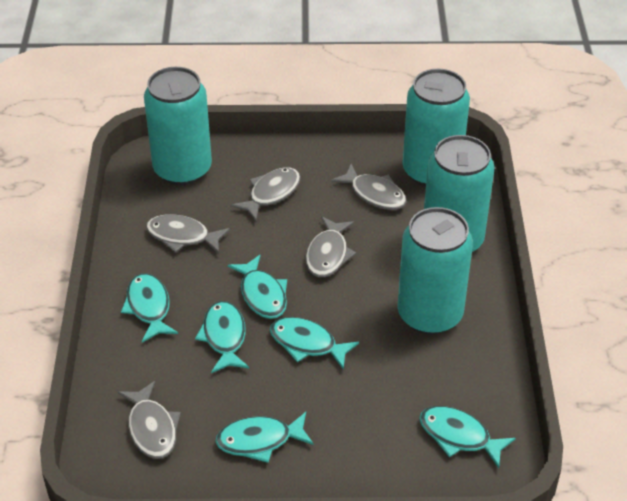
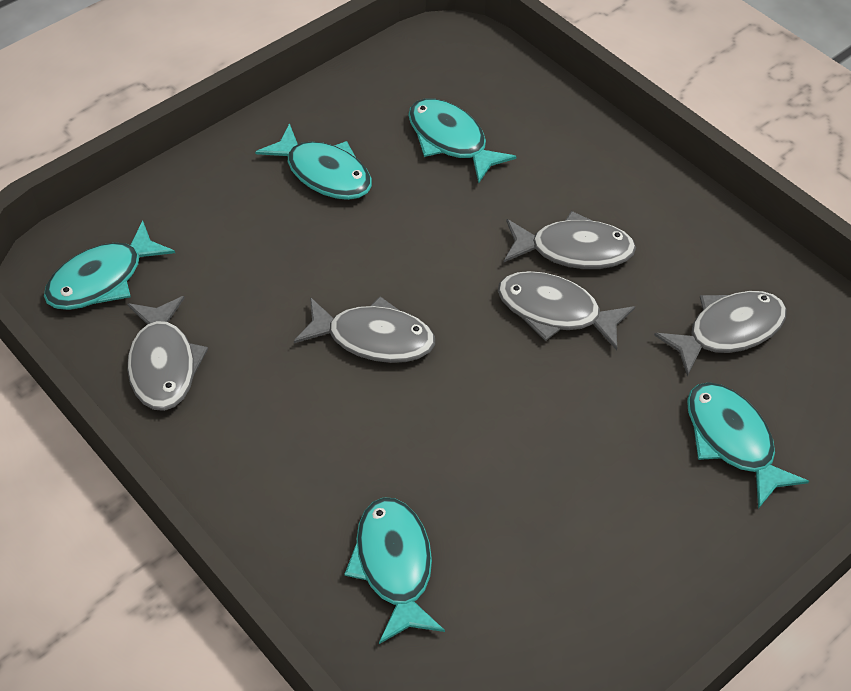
turquoise can: 4 -> 0
turquoise fish: 6 -> 5

